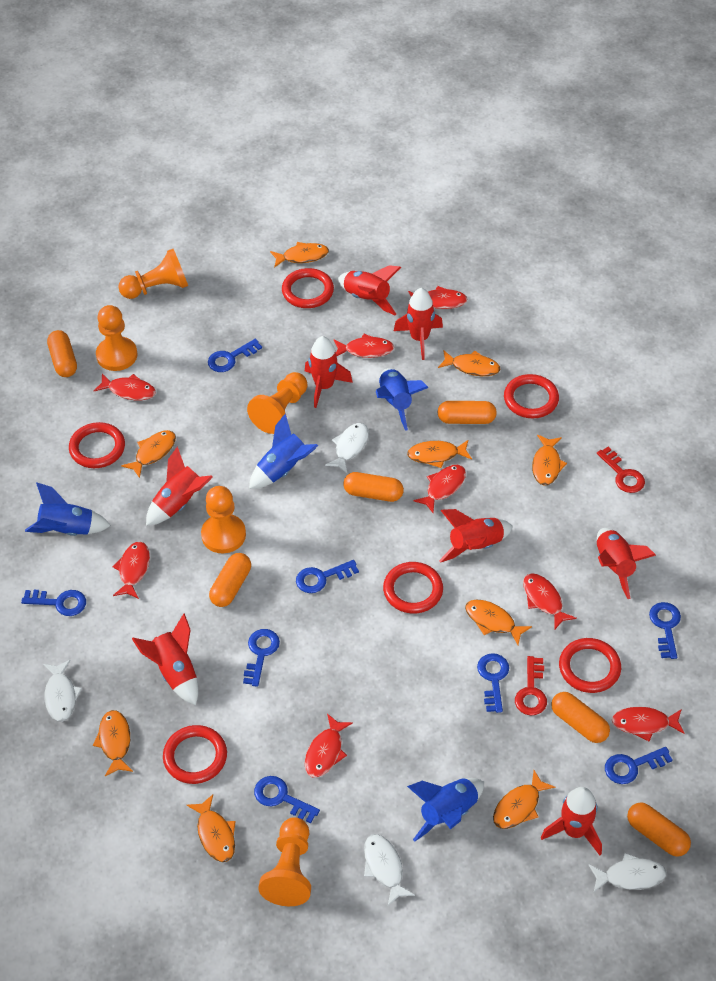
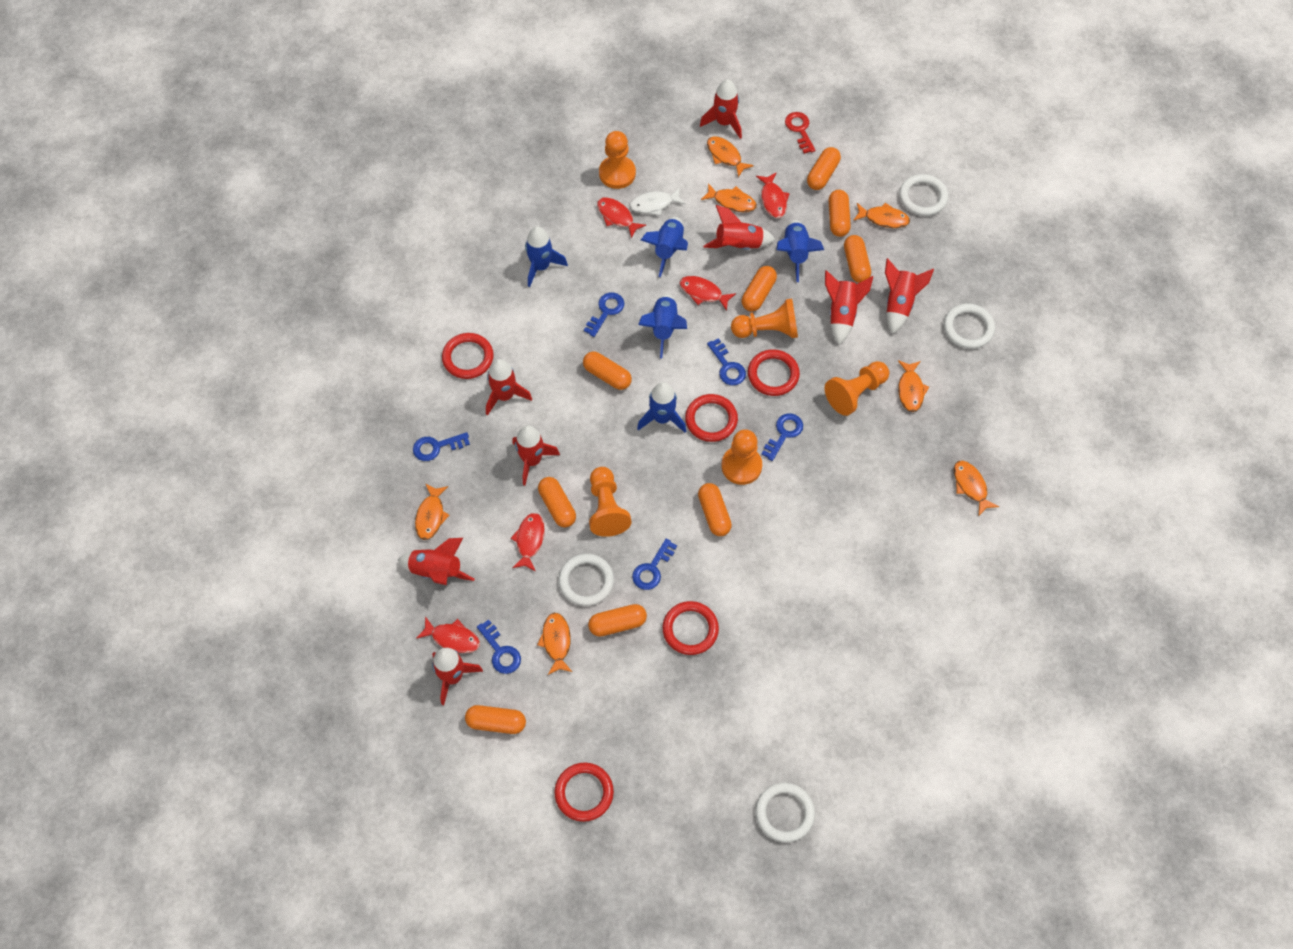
blue key: 8 -> 6
blue rocket: 4 -> 5
orange capsule: 6 -> 9
orange fish: 9 -> 7
red fish: 8 -> 5
red key: 2 -> 1
red ring: 6 -> 5
white fish: 4 -> 1
white ring: 0 -> 4

